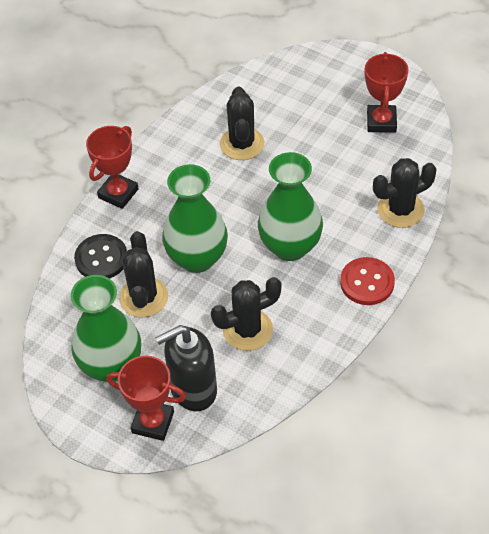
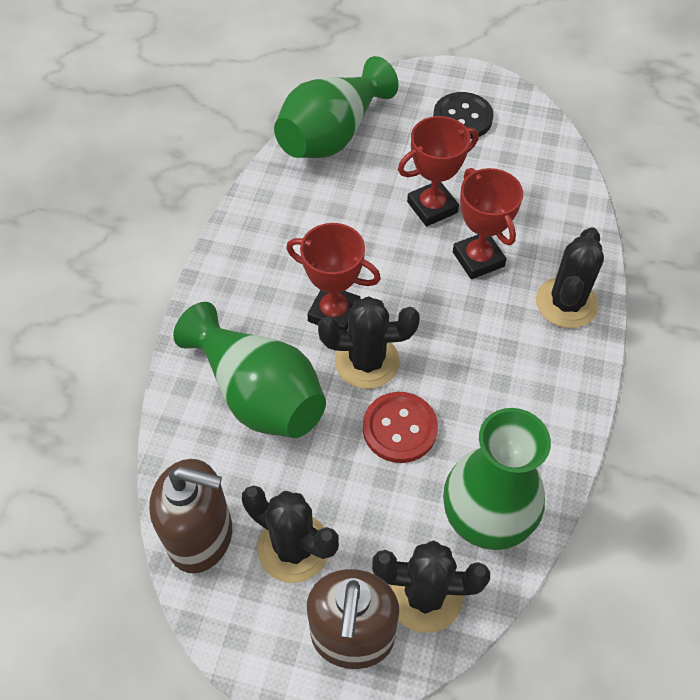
black soap dispenser: 1 -> 0
brown soap dispenser: 0 -> 2

